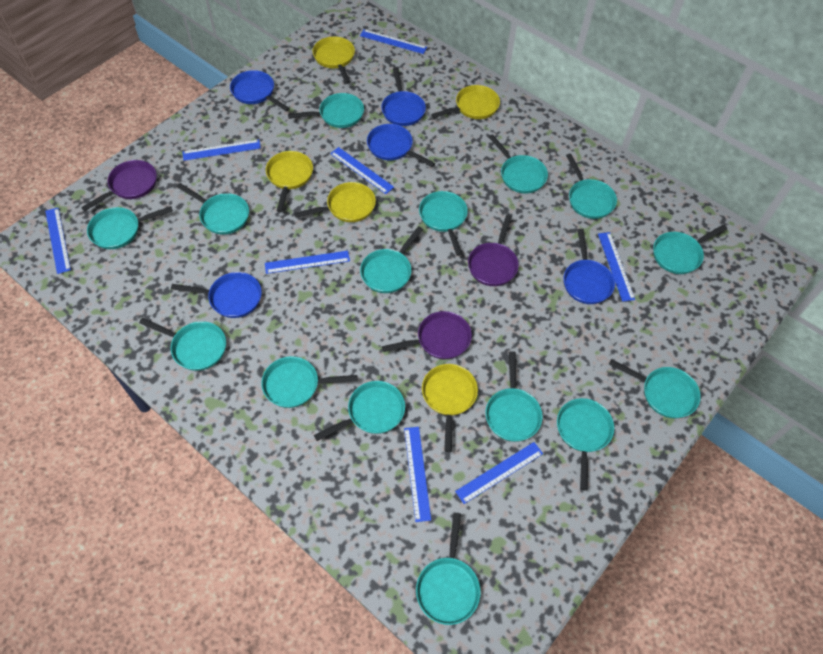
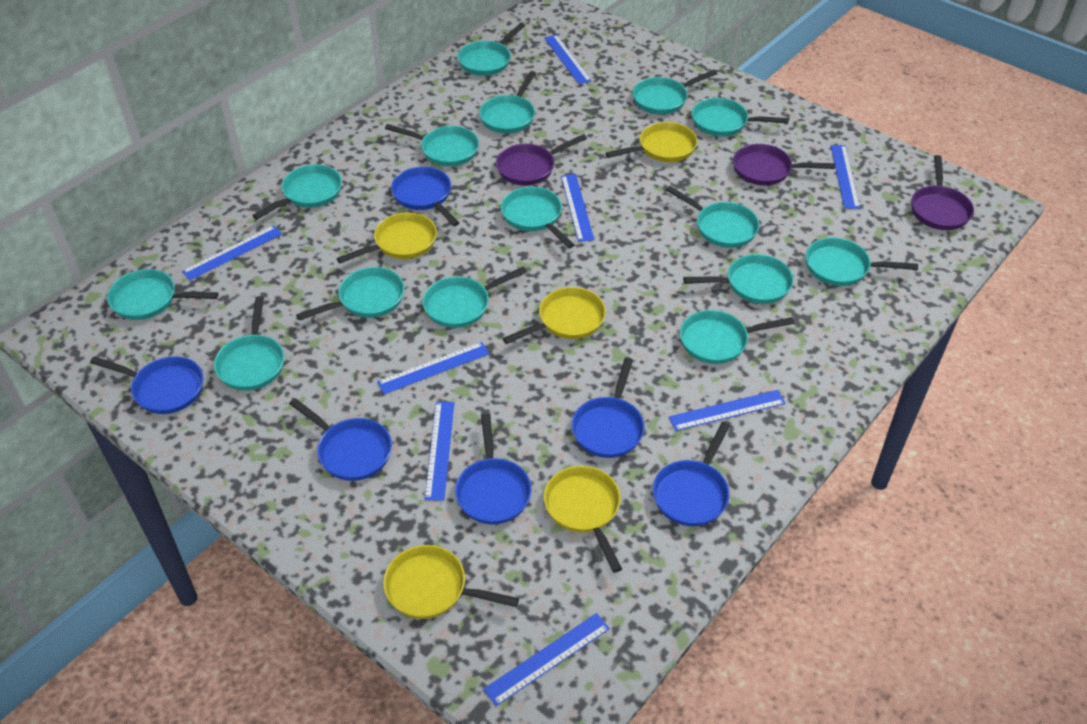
blue pan: 5 -> 6

